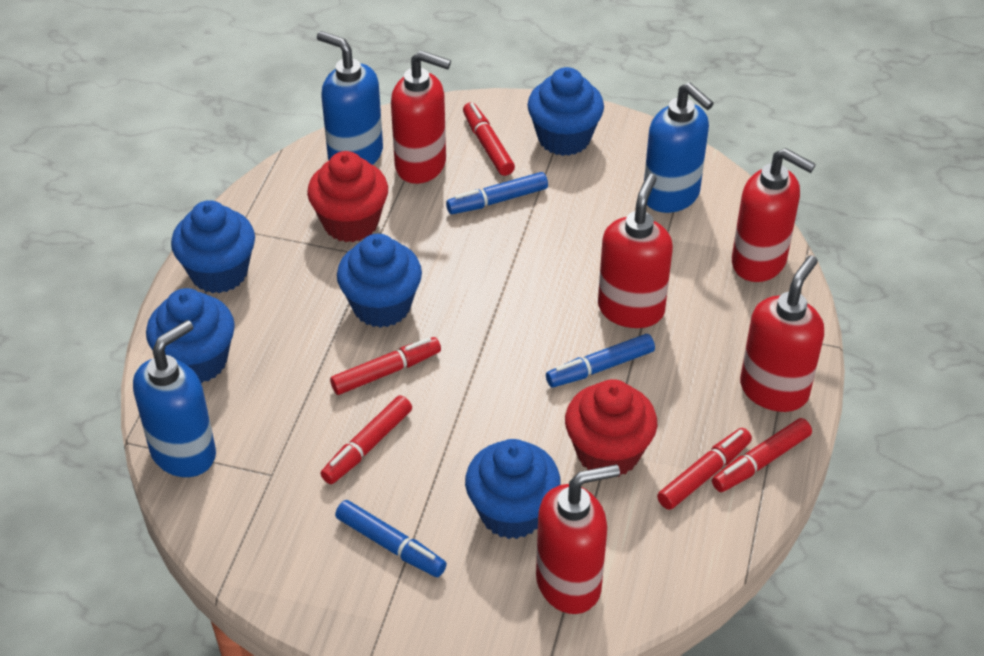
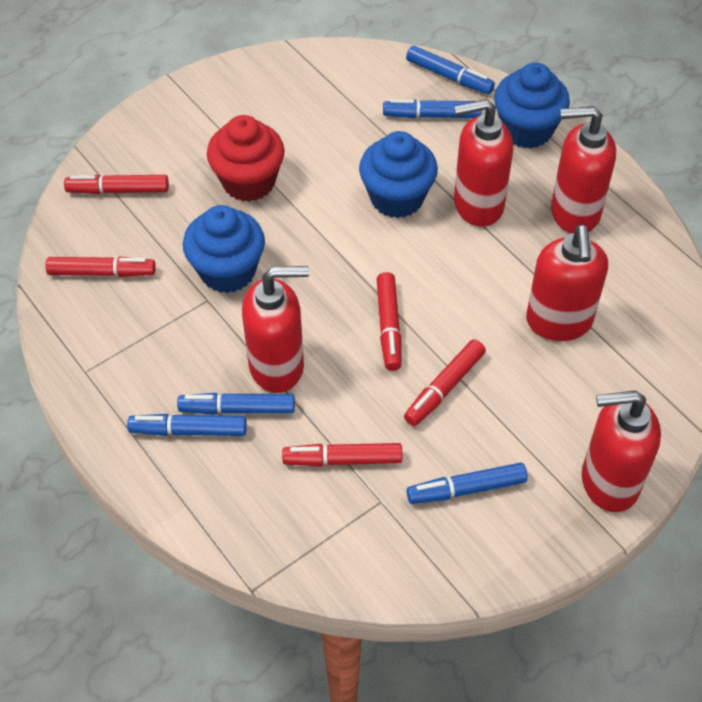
blue cupcake: 5 -> 3
blue marker: 3 -> 5
blue soap dispenser: 3 -> 0
red cupcake: 2 -> 1

